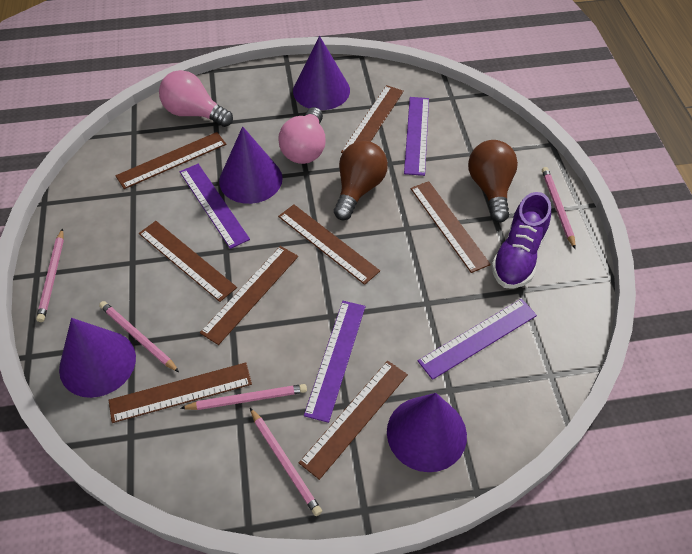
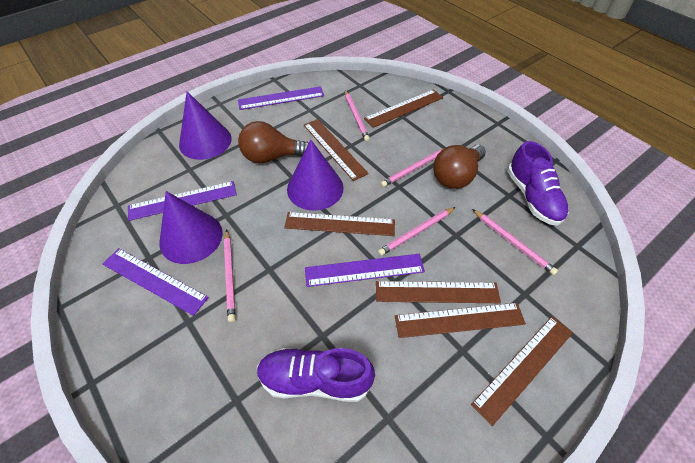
brown ruler: 8 -> 6
pink light bulb: 2 -> 0
purple cone: 4 -> 3
purple shoe: 1 -> 2

